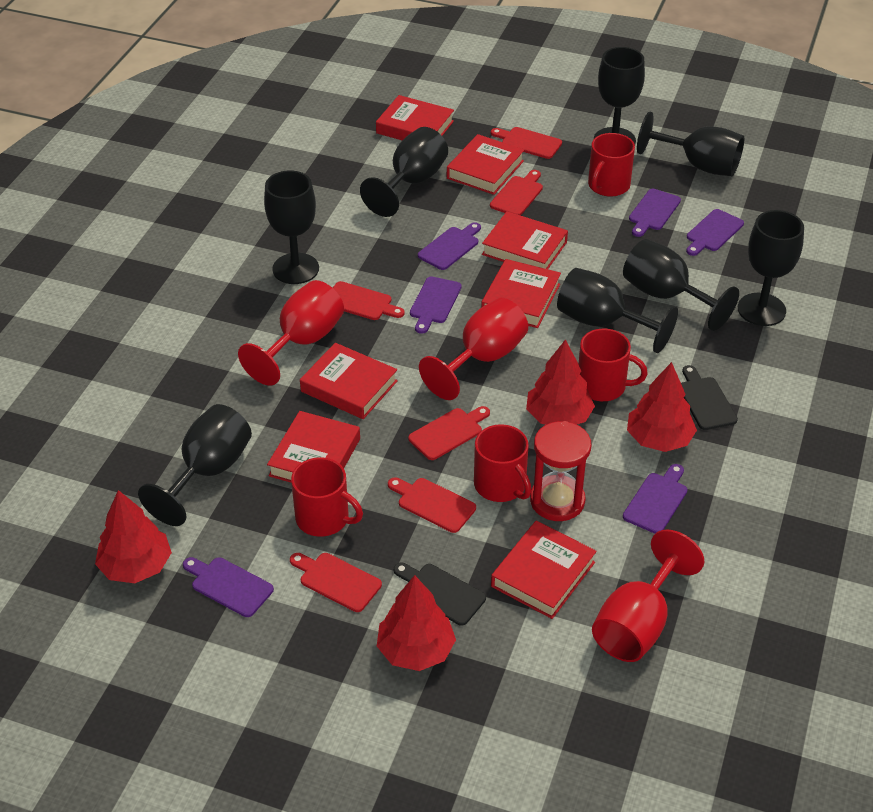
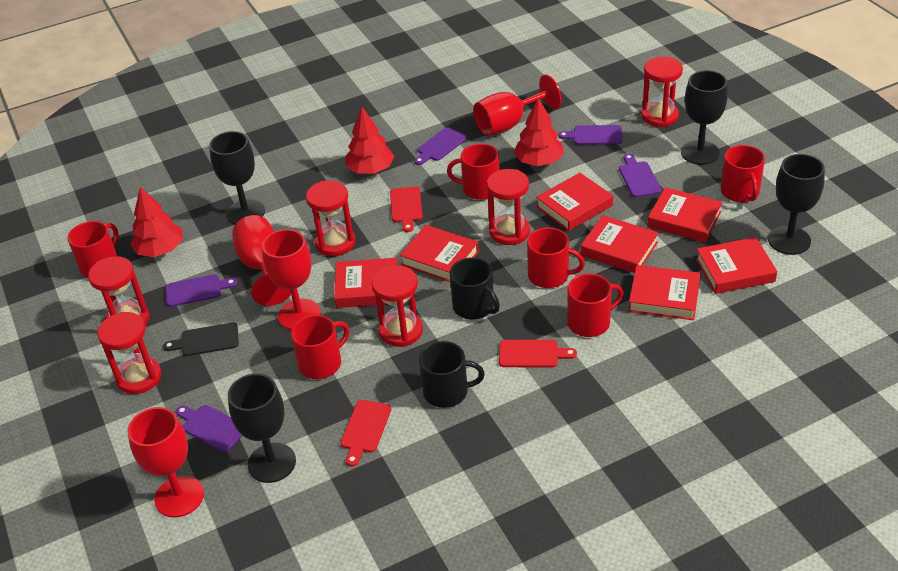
black cutting board: 2 -> 1
black goblet: 8 -> 4
black mug: 0 -> 2
purple cutting board: 6 -> 5
red cutting board: 6 -> 3
red goblet: 3 -> 4
red hourglass: 1 -> 6
red mug: 4 -> 6
red tree: 4 -> 3

